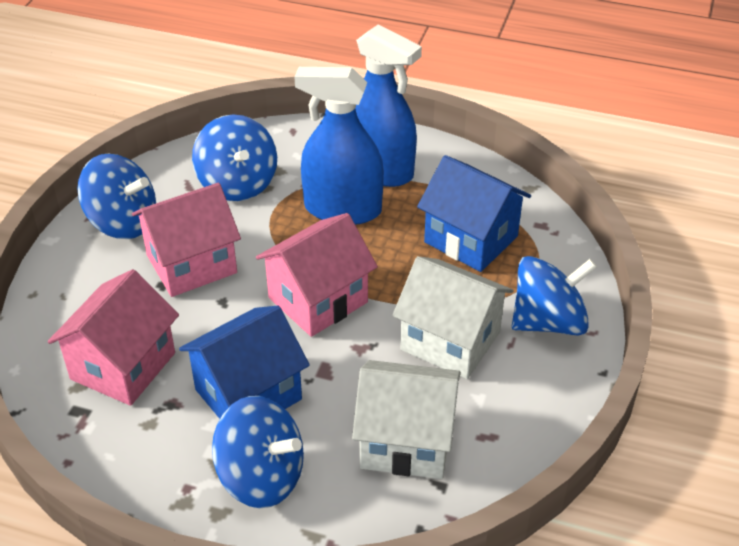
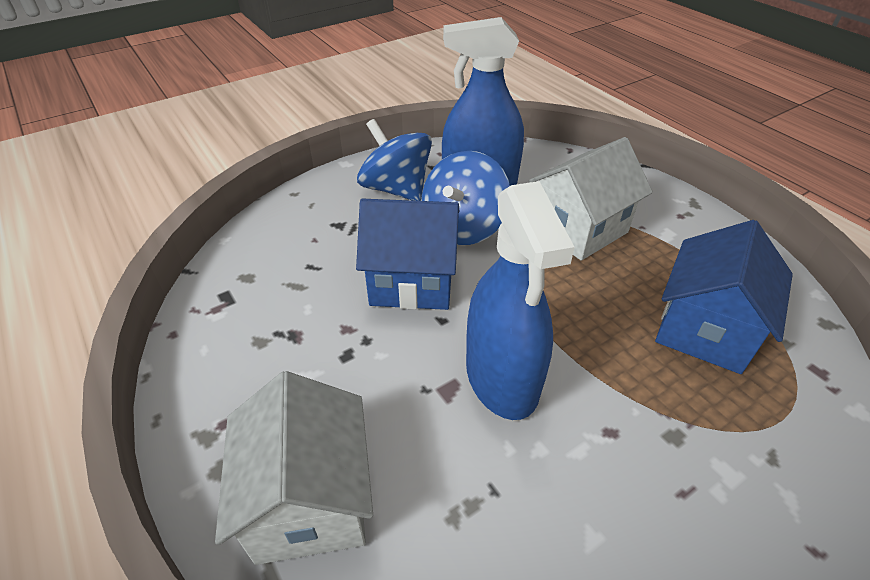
blue spinning top: 4 -> 2
pink house: 3 -> 0

